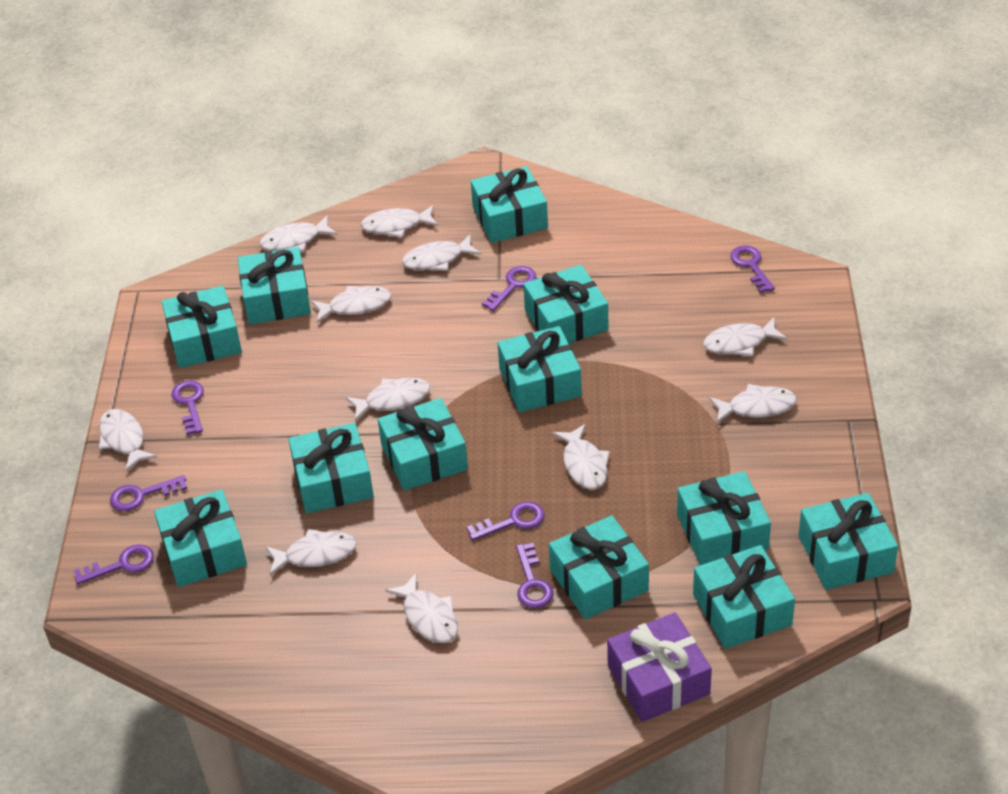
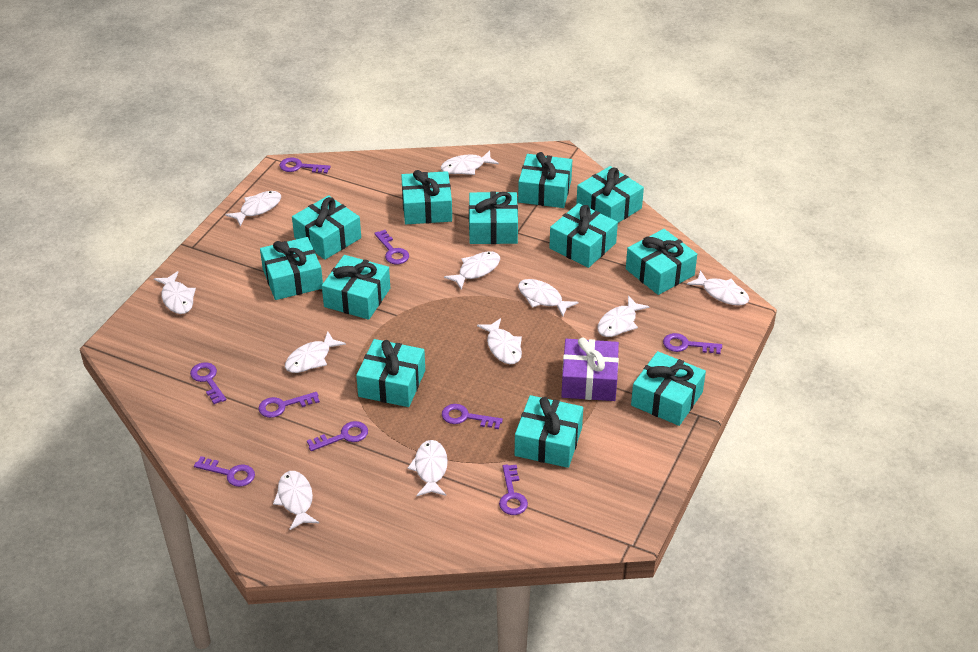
purple key: 7 -> 9

